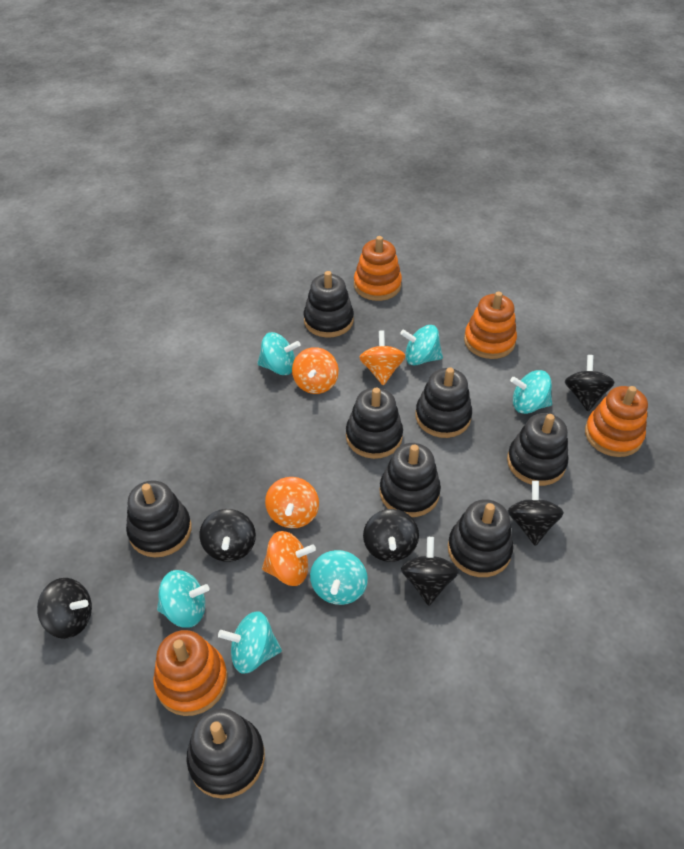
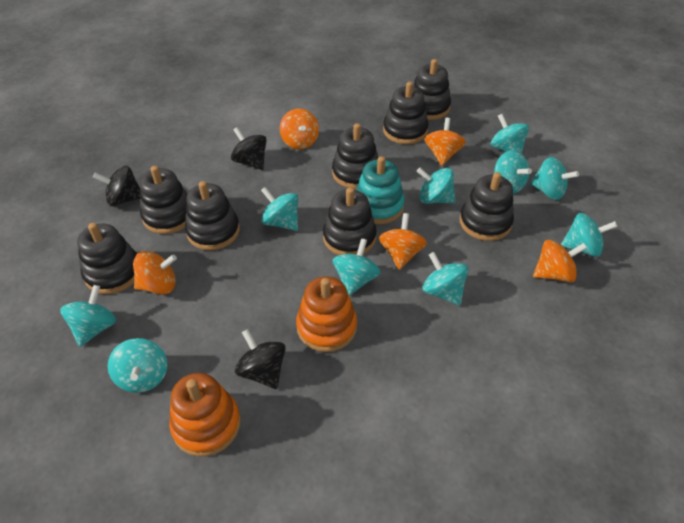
black spinning top: 6 -> 3
orange spinning top: 4 -> 5
orange stacking toy: 4 -> 2
turquoise spinning top: 6 -> 10
turquoise stacking toy: 0 -> 1

